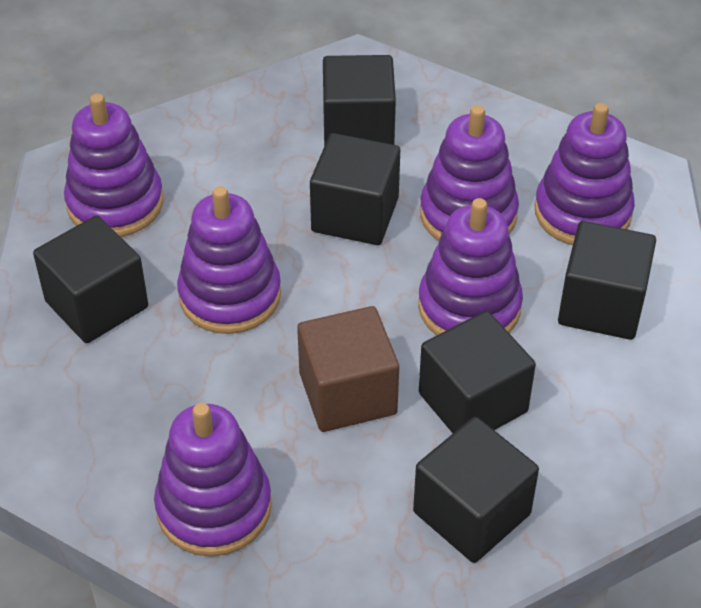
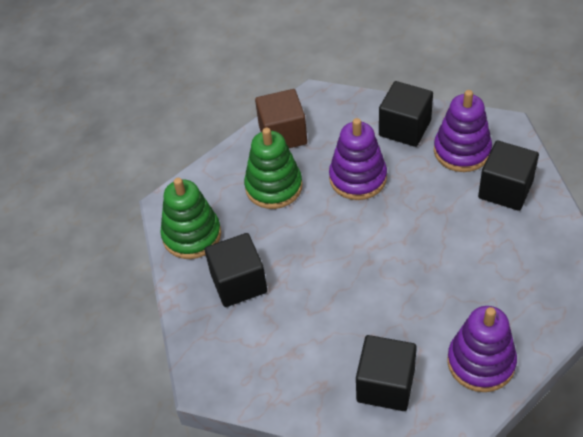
black cube: 6 -> 4
green stacking toy: 0 -> 2
purple stacking toy: 6 -> 3

